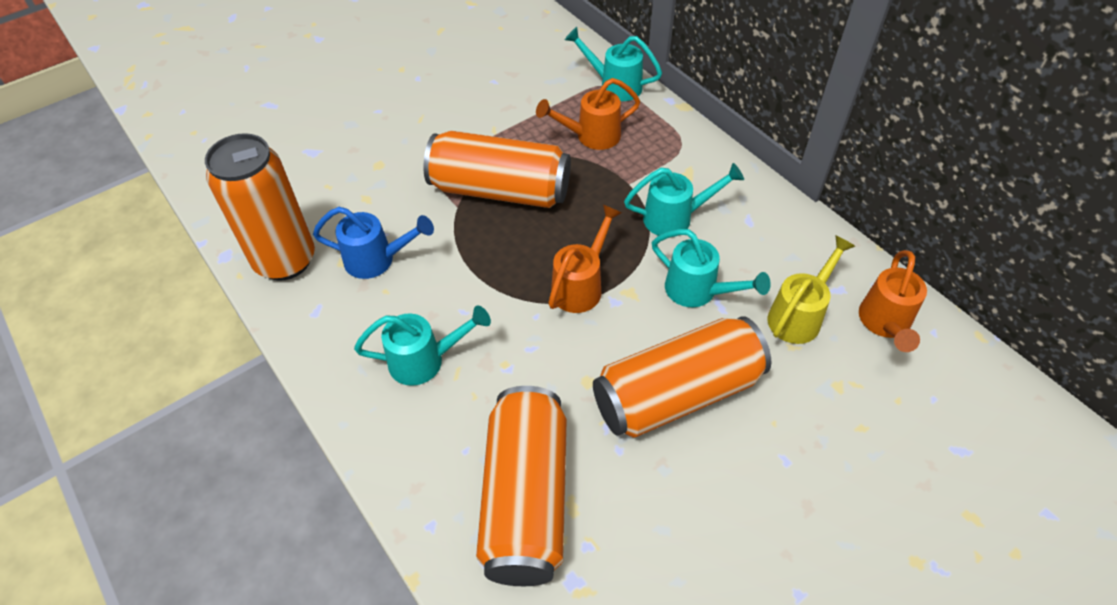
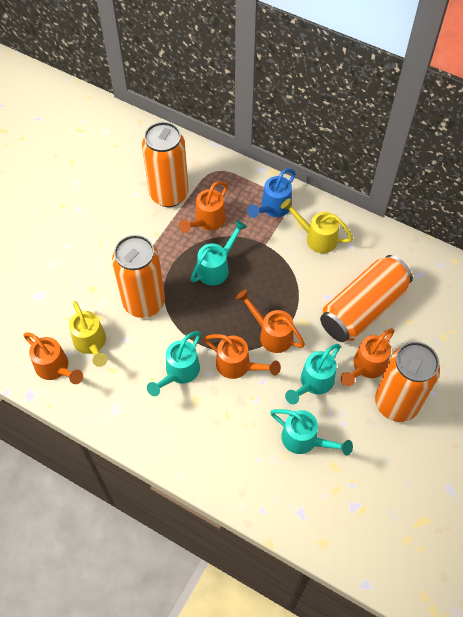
orange watering can: 3 -> 5
yellow watering can: 1 -> 2

